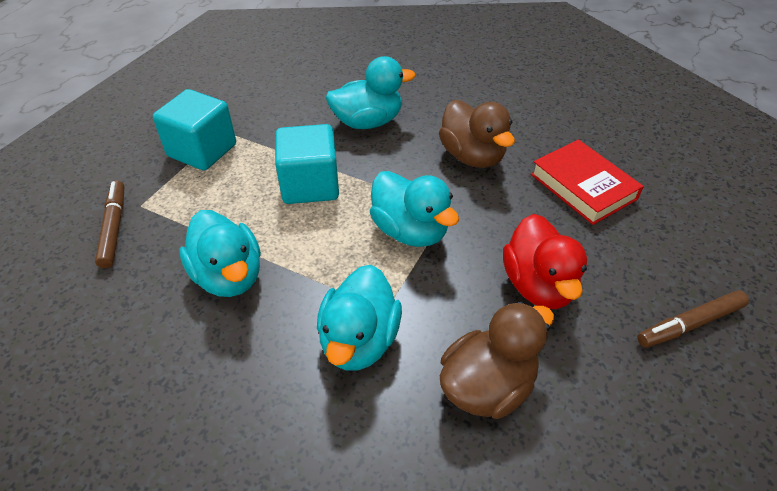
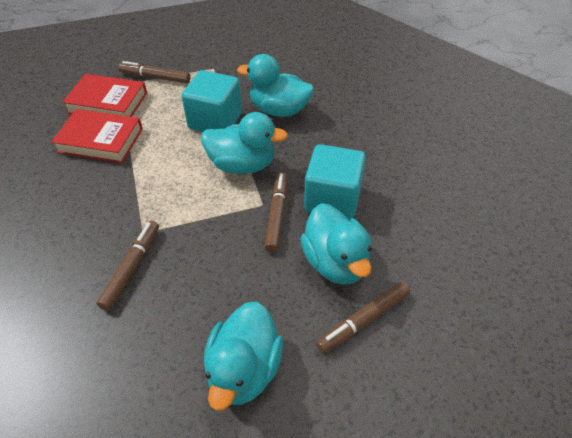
brown duck: 2 -> 0
brown marker: 2 -> 4
red book: 1 -> 2
red duck: 1 -> 0

